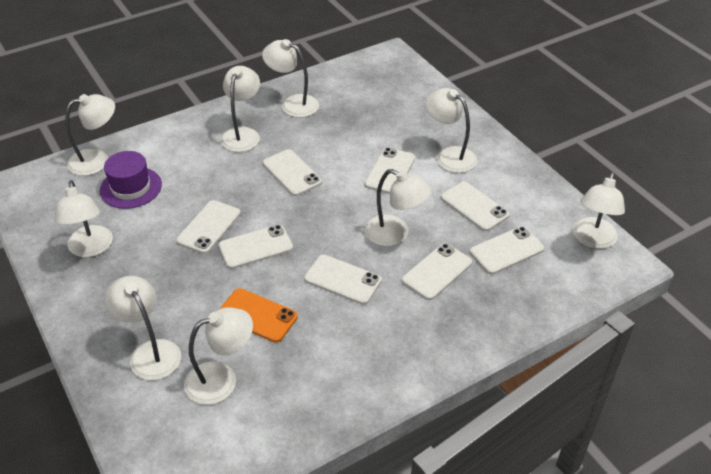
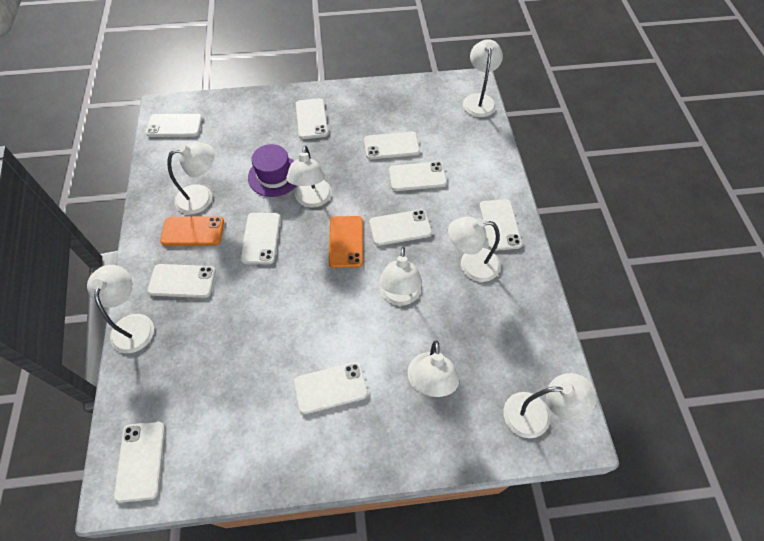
orange phone: 1 -> 2
white lamp: 9 -> 8
white phone: 8 -> 10

